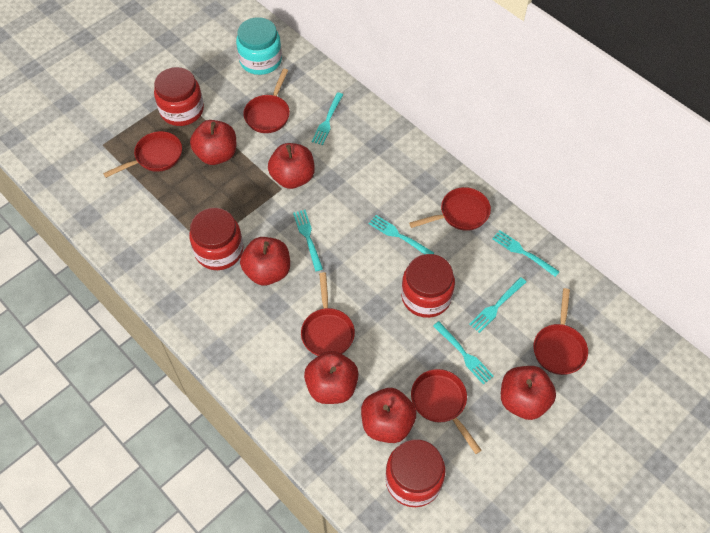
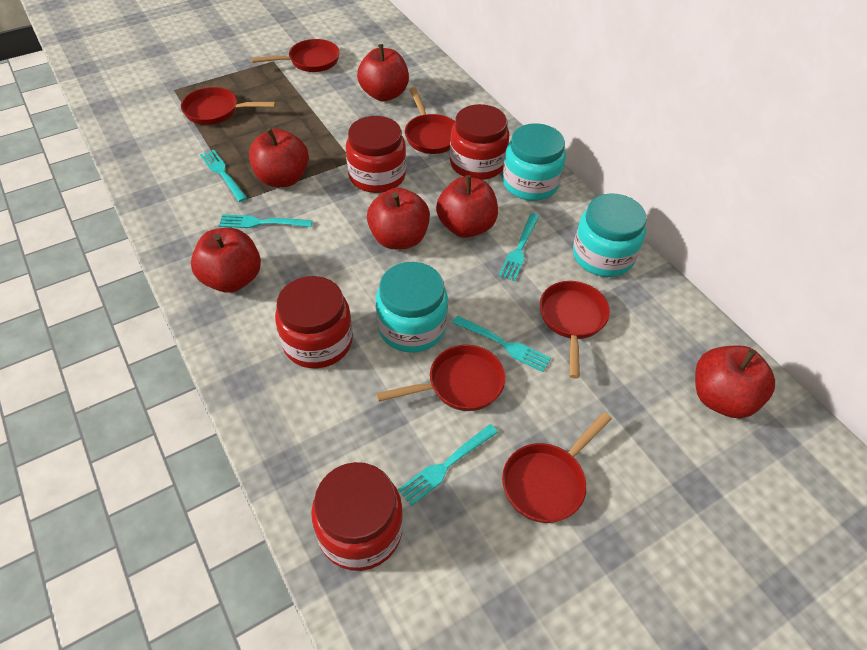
turquoise fork: 6 -> 5
turquoise jar: 1 -> 3

